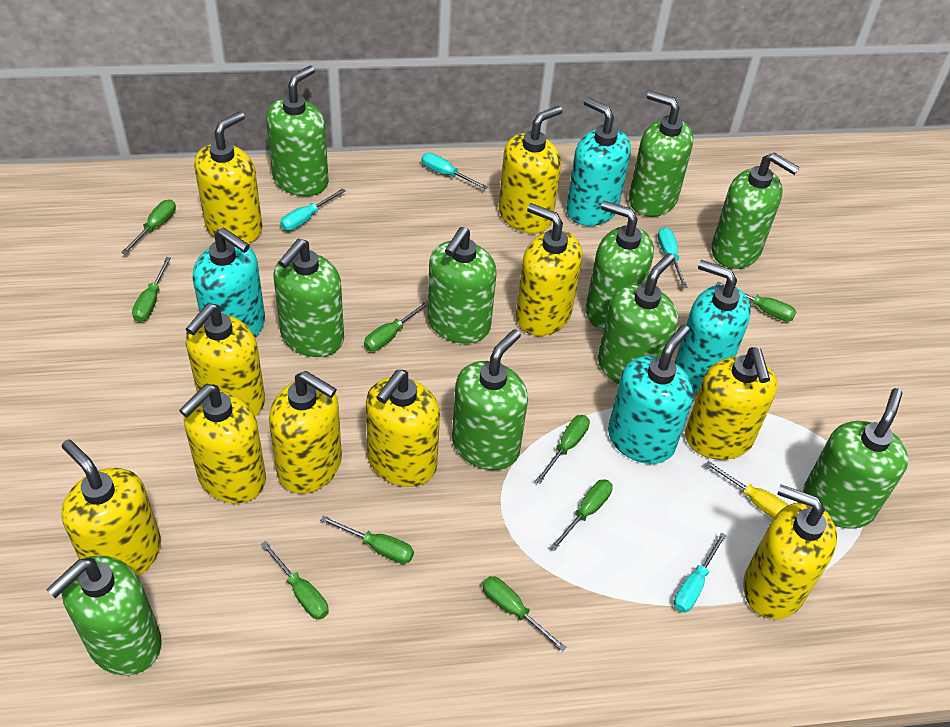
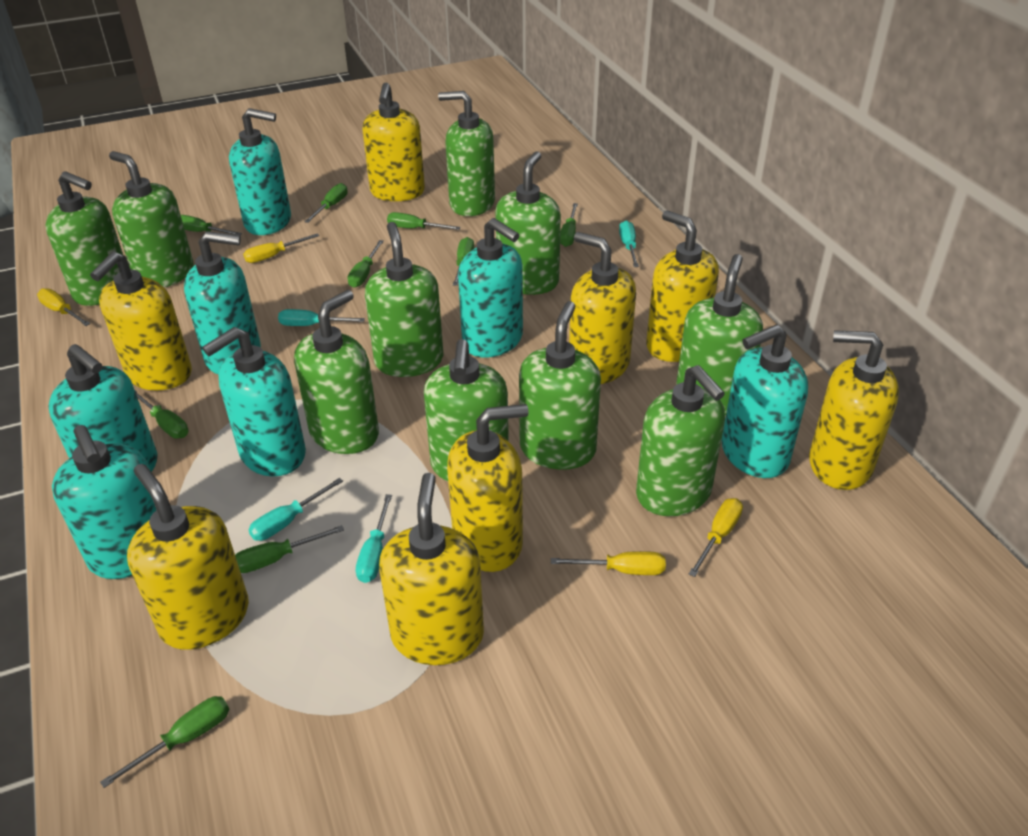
turquoise soap dispenser: 4 -> 7
yellow screwdriver: 1 -> 4
yellow soap dispenser: 10 -> 8

